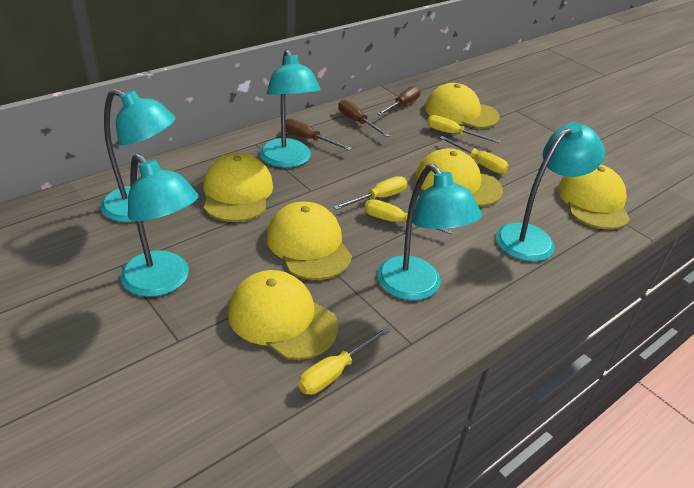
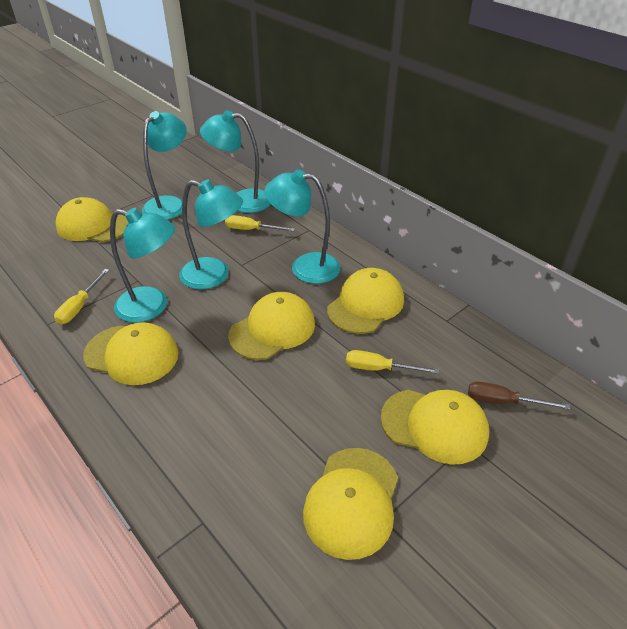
brown screwdriver: 3 -> 1
yellow screwdriver: 5 -> 3

